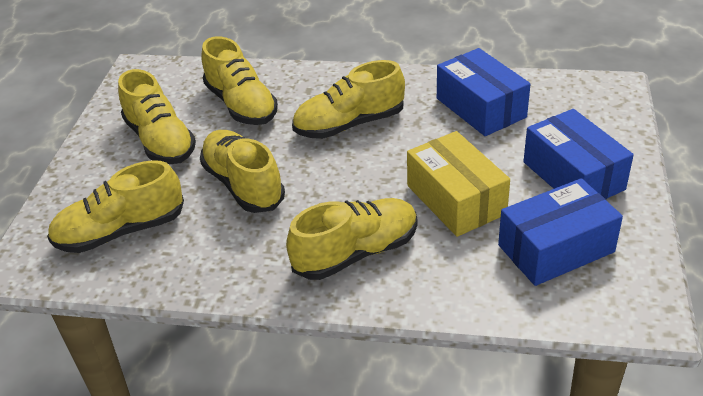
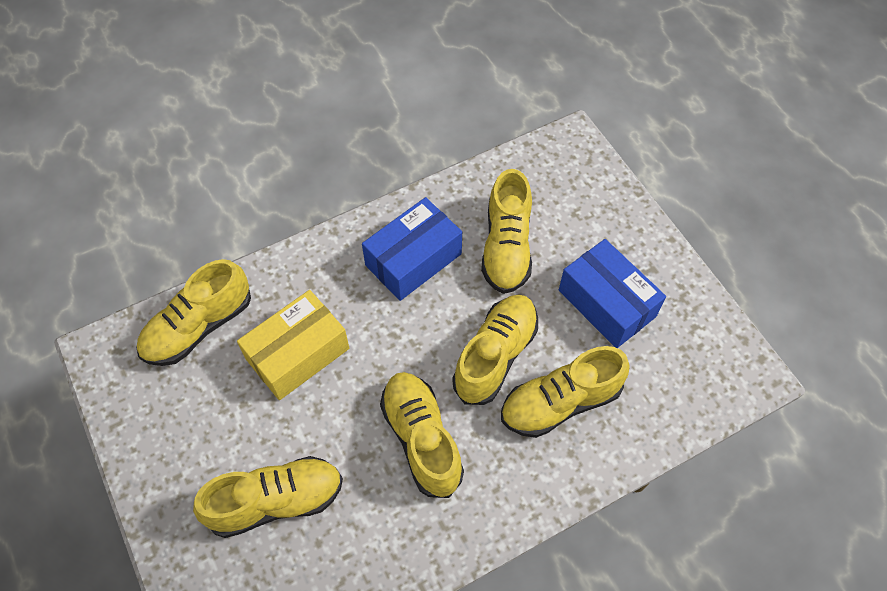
blue box: 3 -> 2

